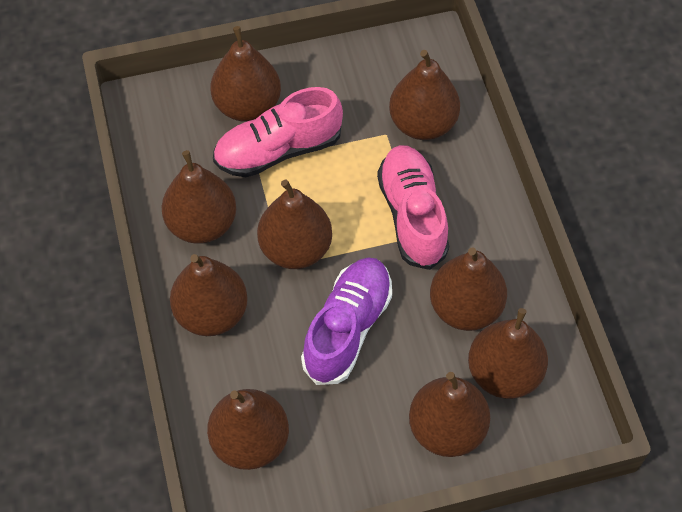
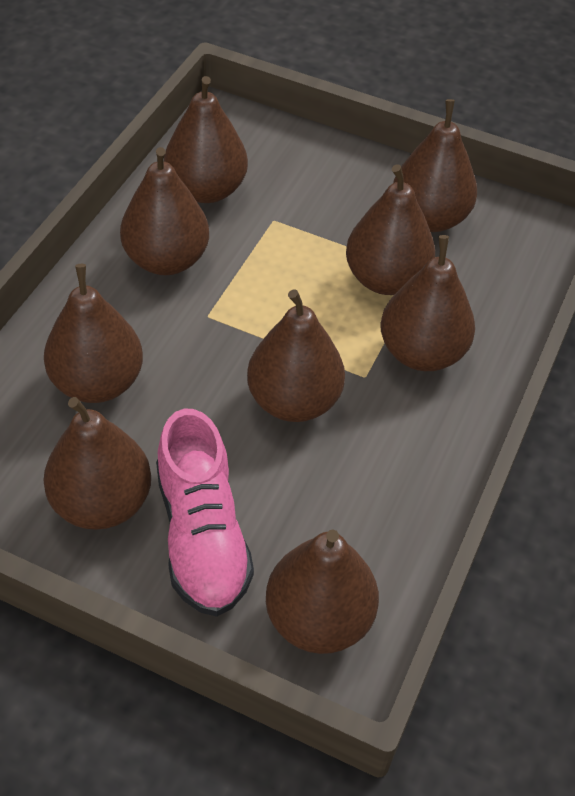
pink shoe: 2 -> 1
purple shoe: 1 -> 0

